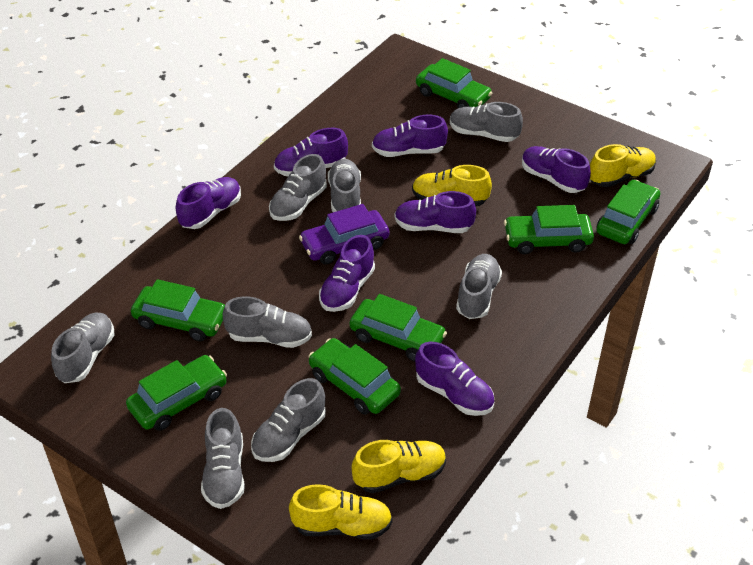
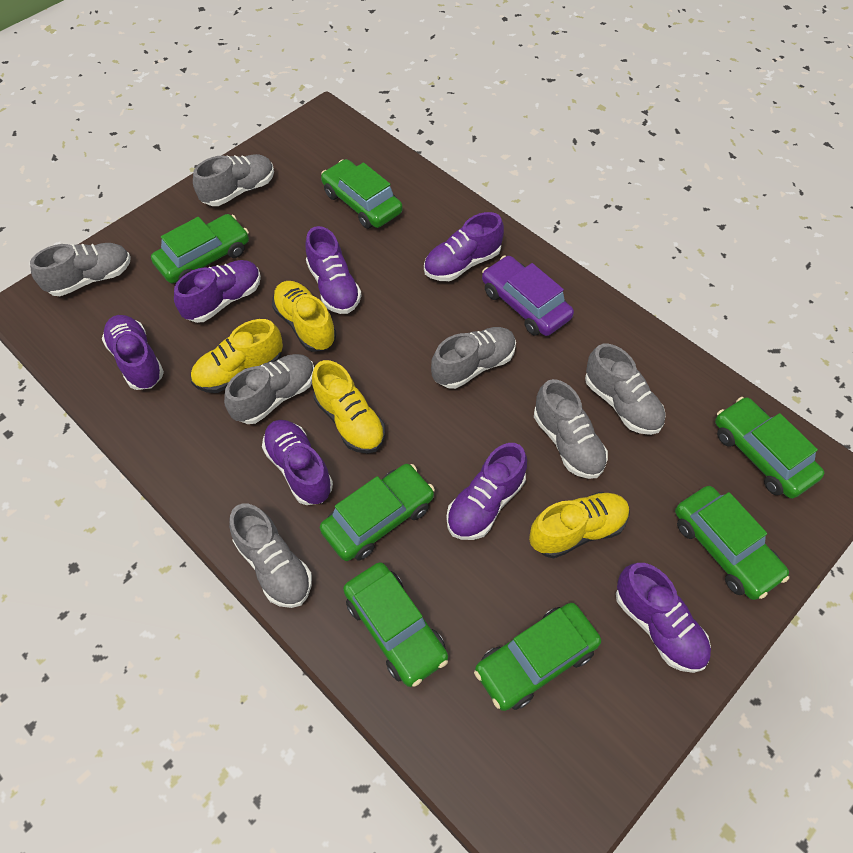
grey shoe: 8 -> 7

